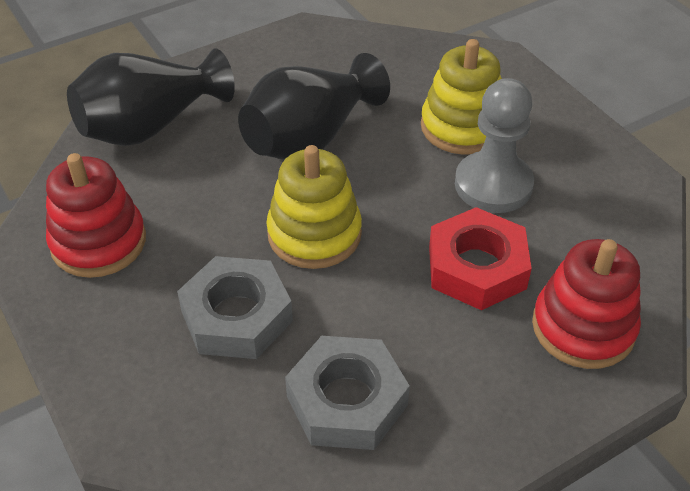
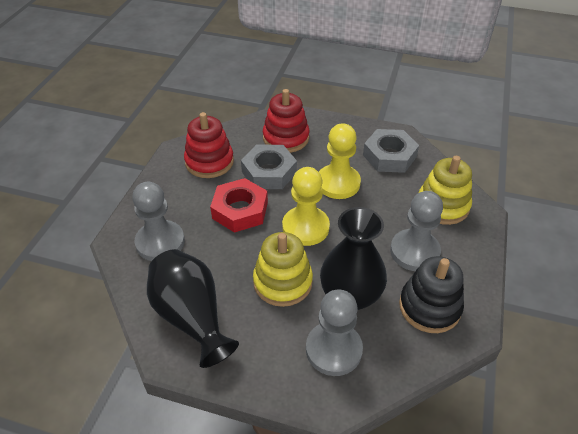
black stacking toy: 0 -> 1
grey pawn: 1 -> 3
yellow pawn: 0 -> 2

